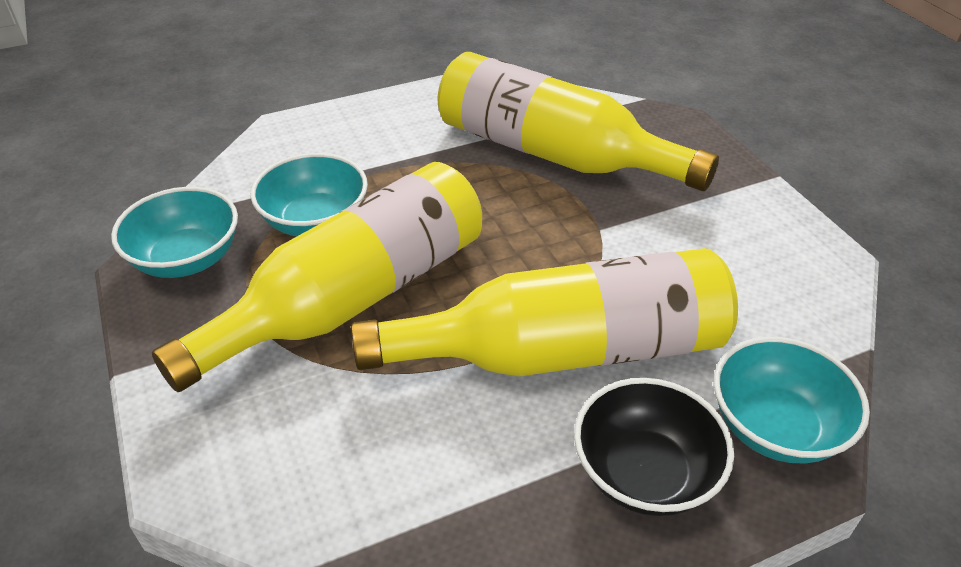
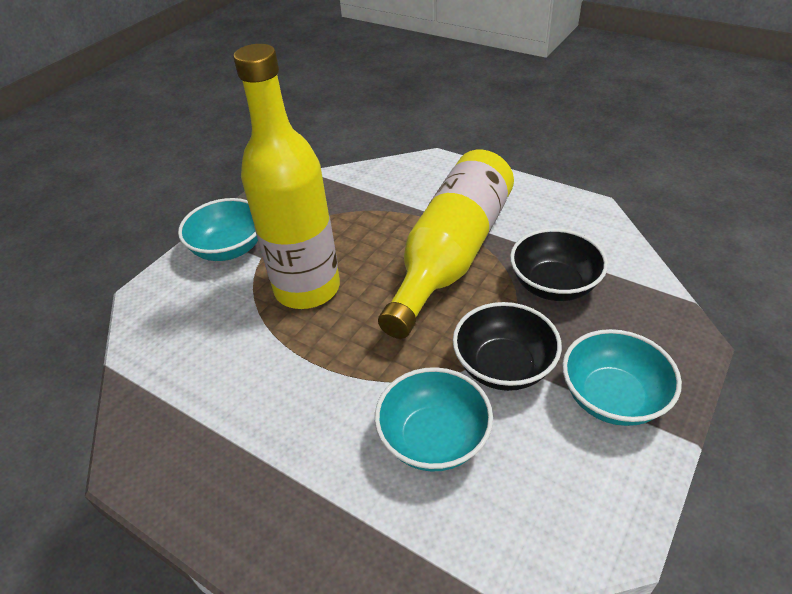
black bowl: 1 -> 2
yellow bottle: 3 -> 2

